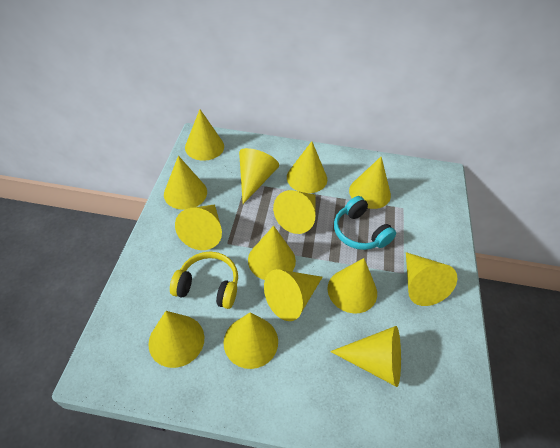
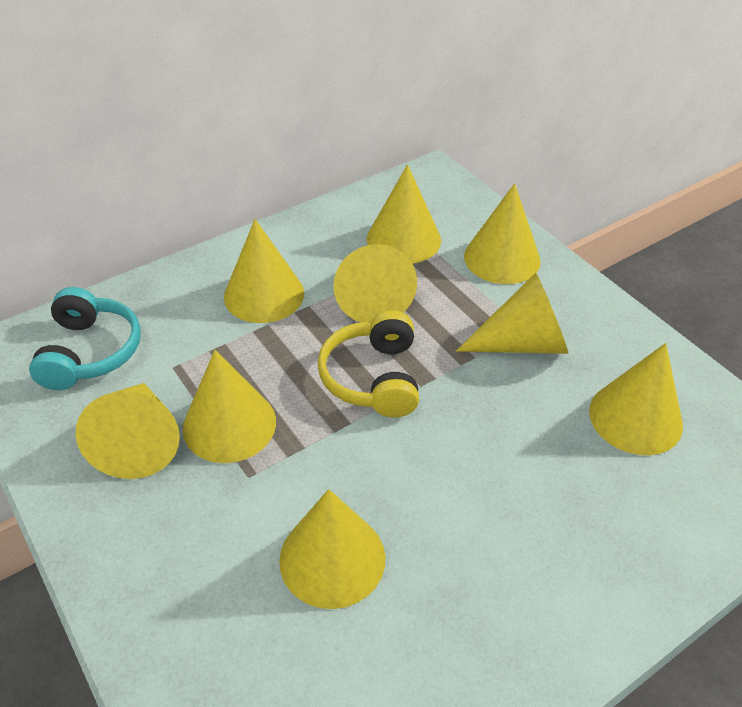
yellow cone: 14 -> 9

